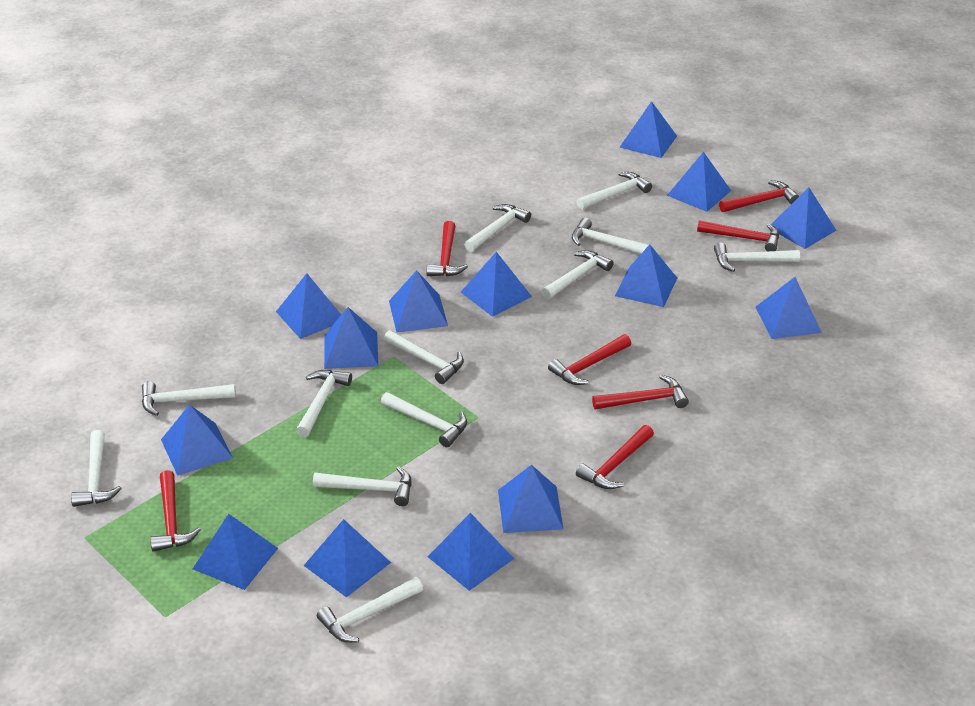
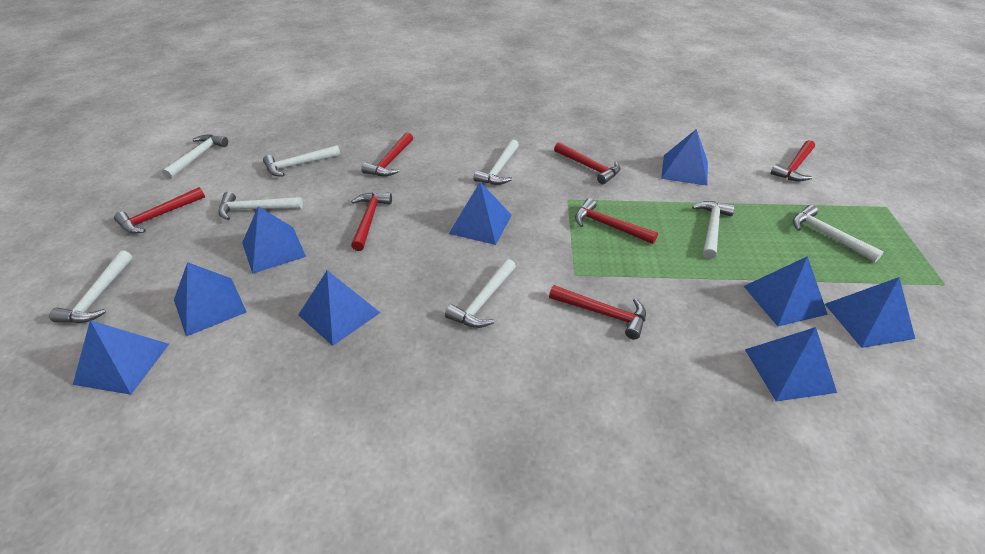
blue pyramid: 14 -> 9
white hammer: 12 -> 8

